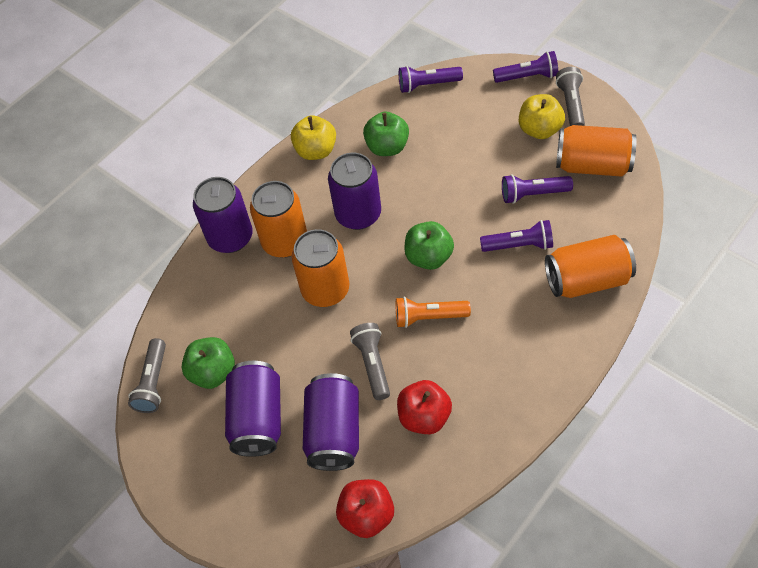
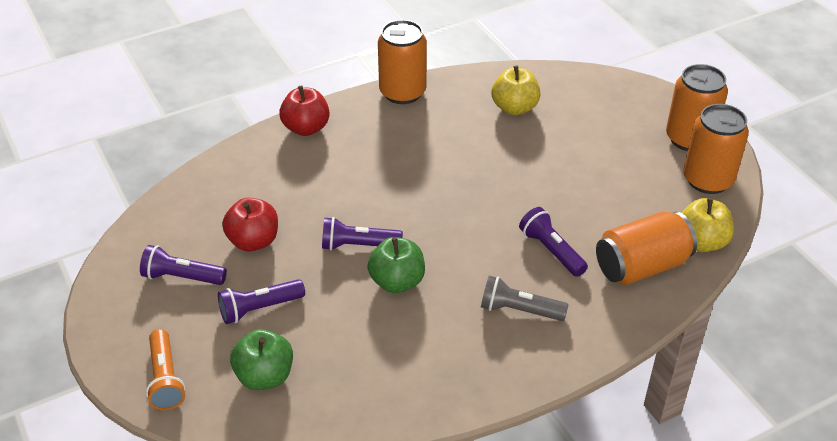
green apple: 3 -> 2
grey flashlight: 3 -> 1
purple can: 4 -> 0

